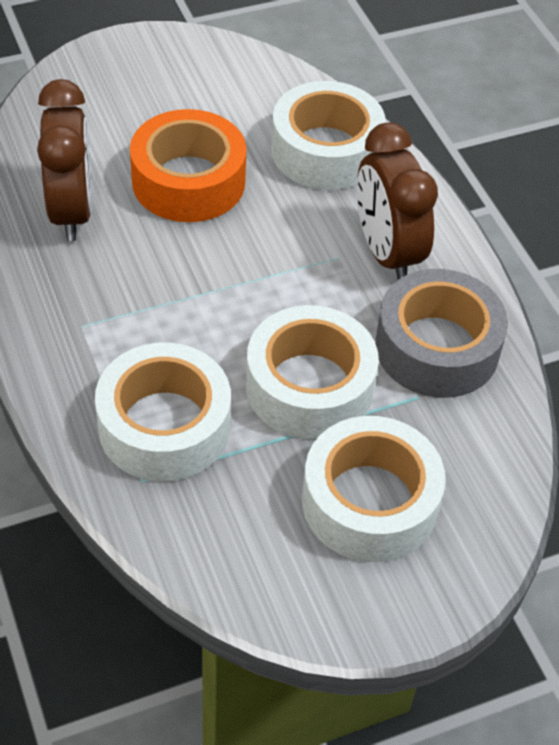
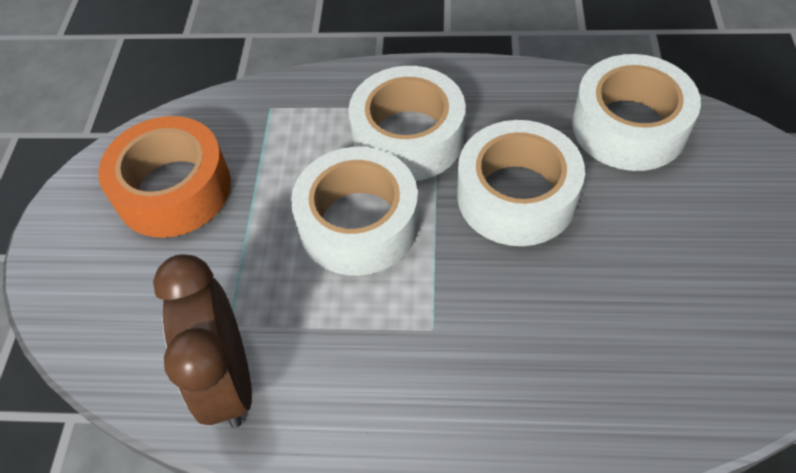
brown clock: 2 -> 1
grey tape: 1 -> 0

